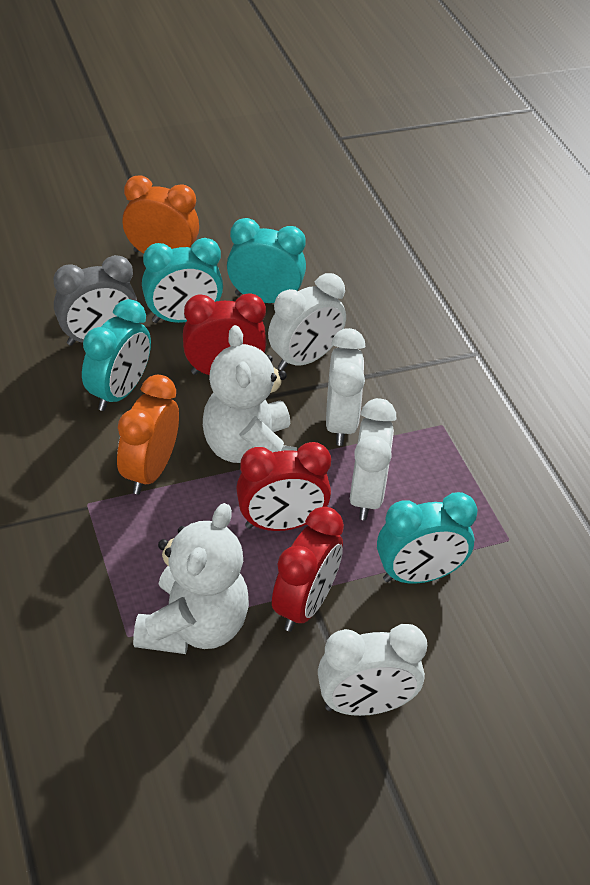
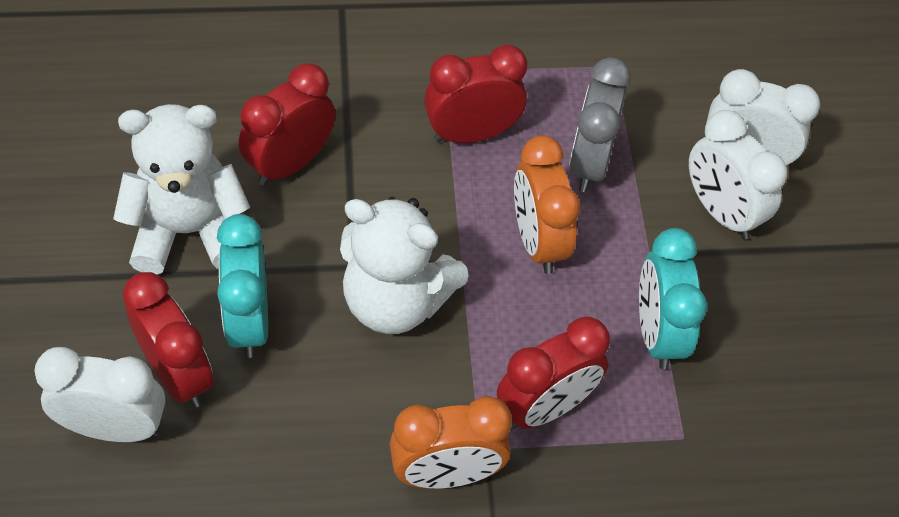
red clock: 3 -> 4
turquoise clock: 4 -> 2
white clock: 4 -> 3

